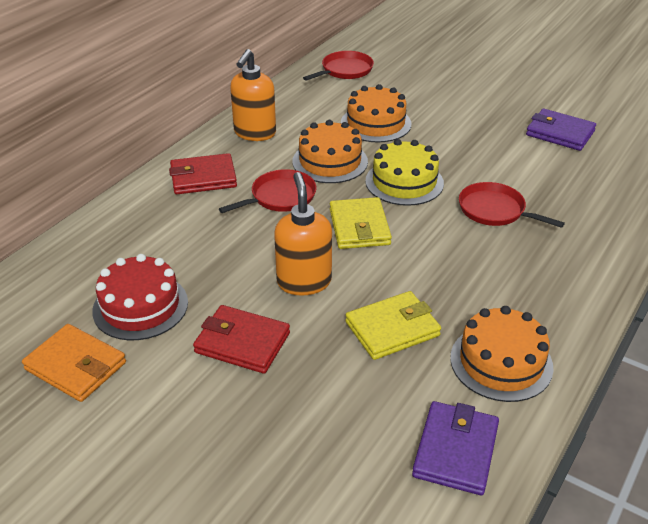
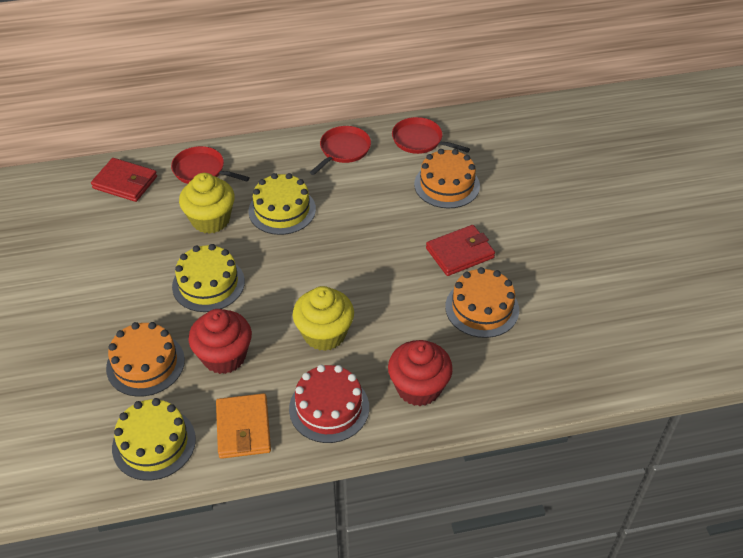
orange soap dispenser: 2 -> 0
purple wallet: 2 -> 0
red cupcake: 0 -> 2
yellow cake: 1 -> 3
yellow cupcake: 0 -> 2
yellow wallet: 2 -> 0

